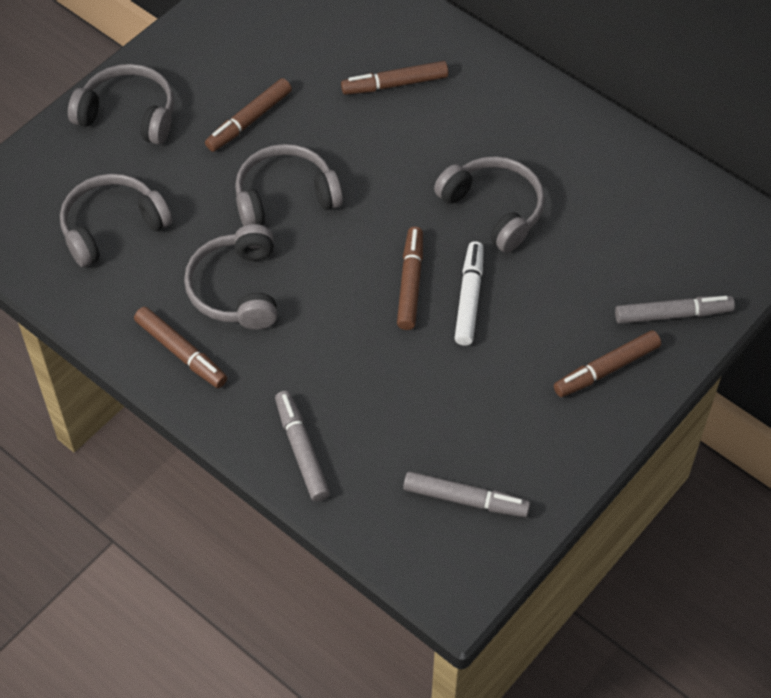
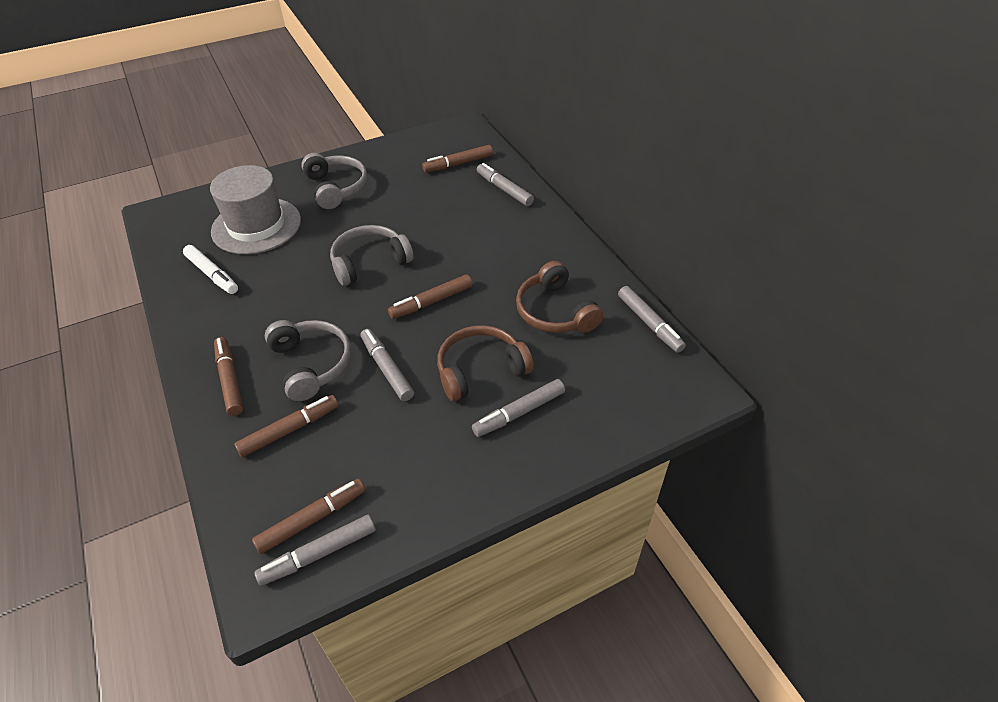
brown headphones: 0 -> 2
grey hat: 0 -> 1
grey headphones: 5 -> 3
grey marker: 3 -> 5

